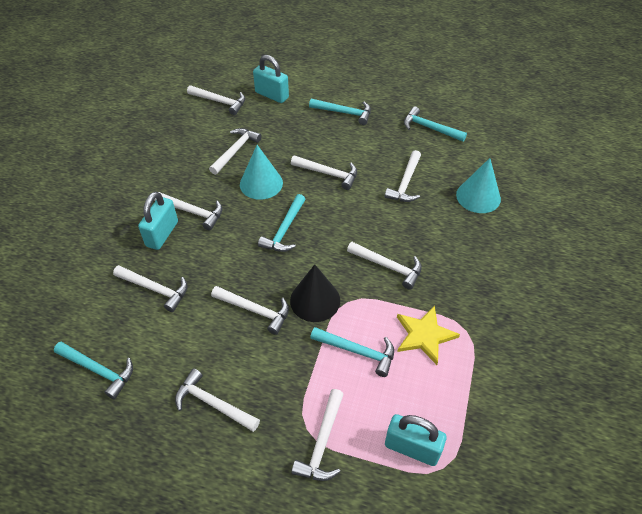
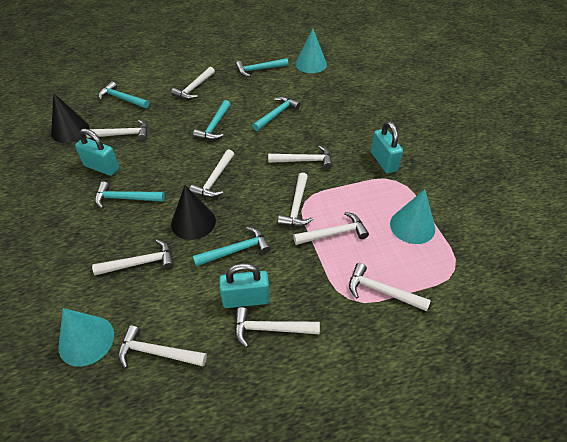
black cone: 1 -> 2
turquoise cone: 2 -> 3
turquoise hammer: 5 -> 6
yellow star: 1 -> 0

